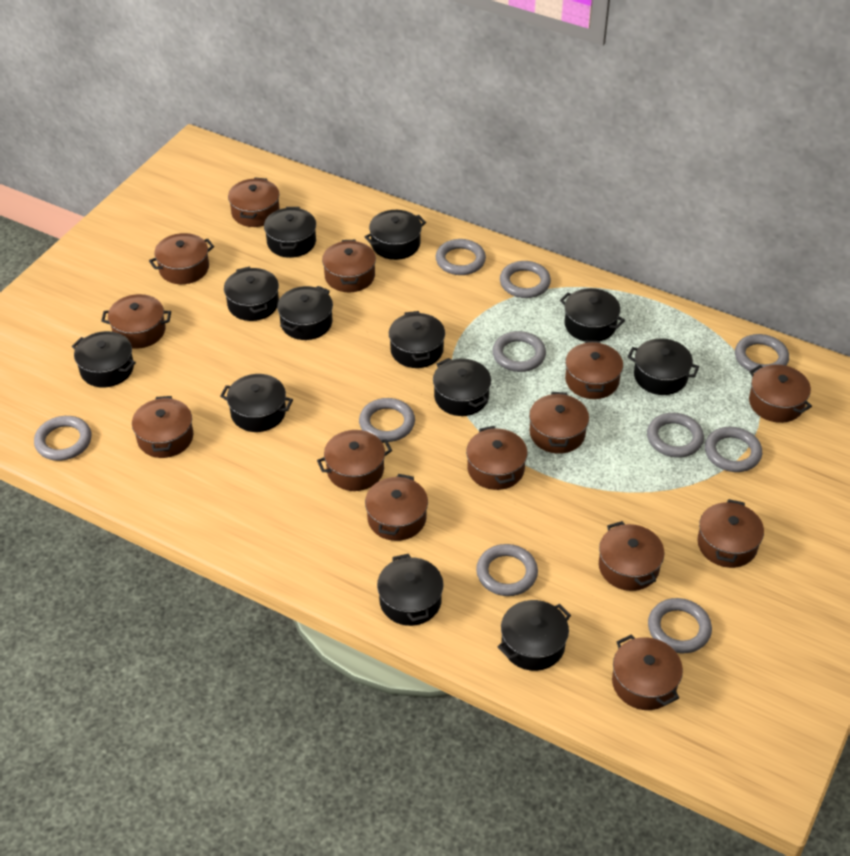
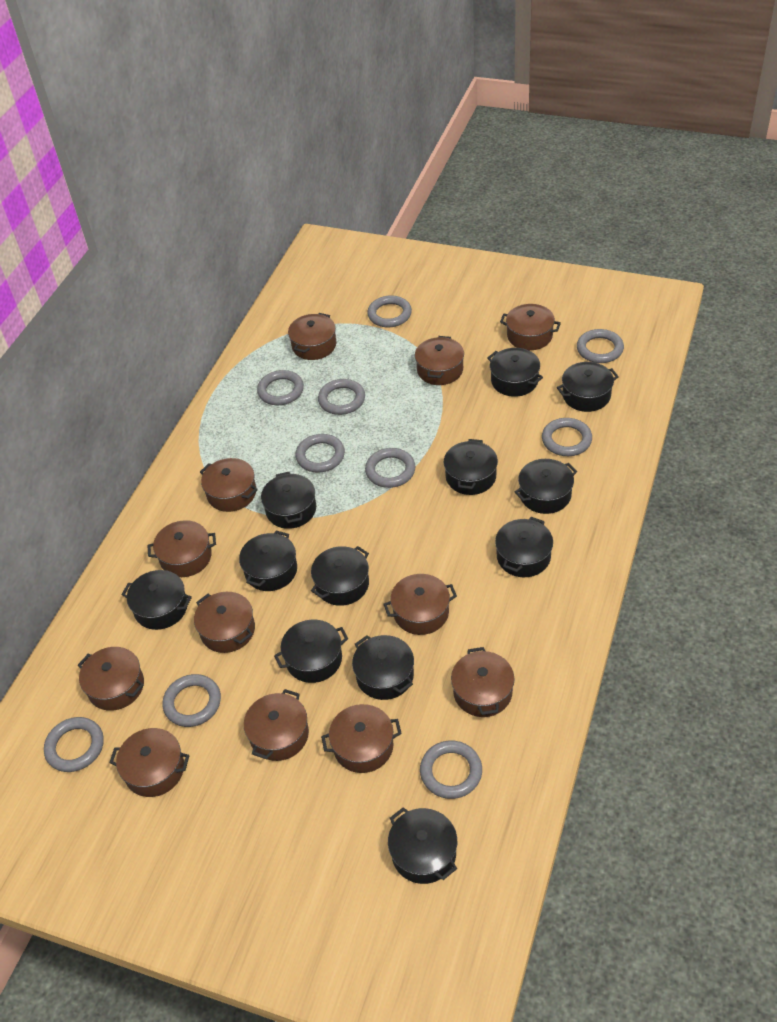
brown pot: 14 -> 12

